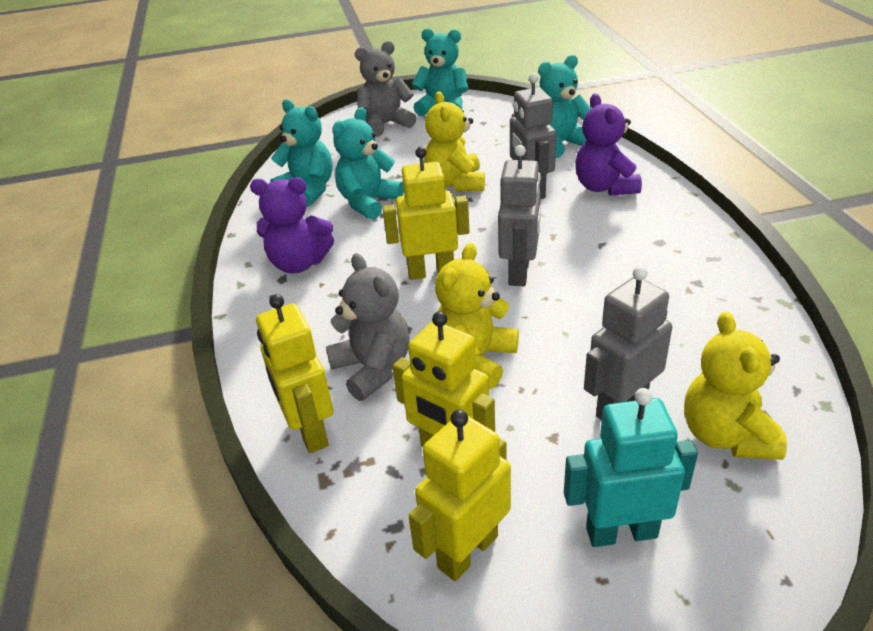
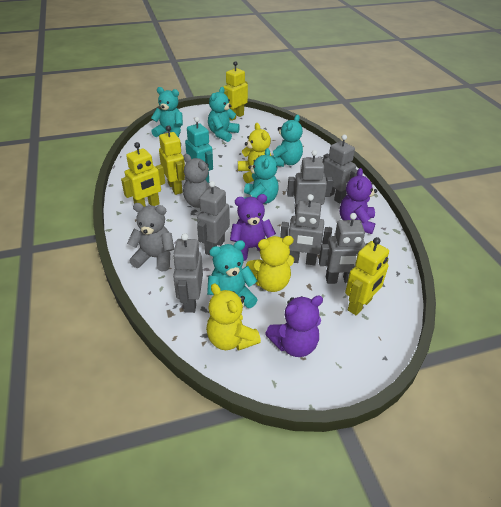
grey robot: 3 -> 6
purple teddy bear: 2 -> 3
turquoise teddy bear: 4 -> 5

